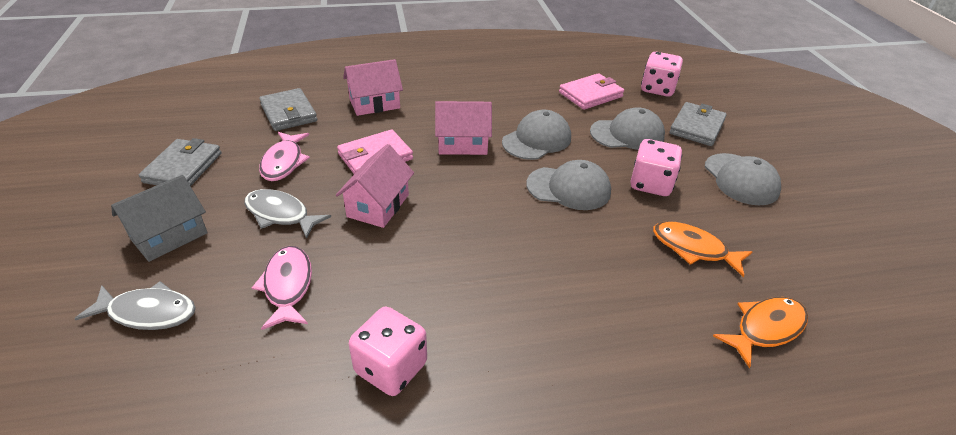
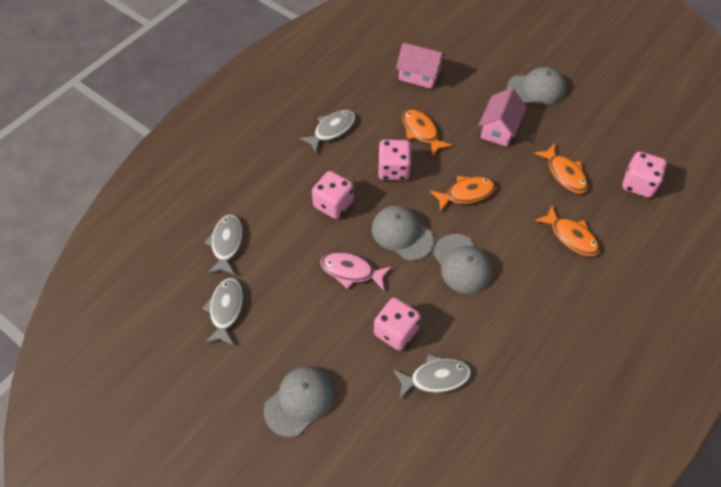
grey fish: 2 -> 4
grey house: 1 -> 0
grey wallet: 3 -> 0
orange fish: 2 -> 4
pink dice: 3 -> 4
pink fish: 2 -> 1
pink house: 3 -> 2
pink wallet: 2 -> 0

